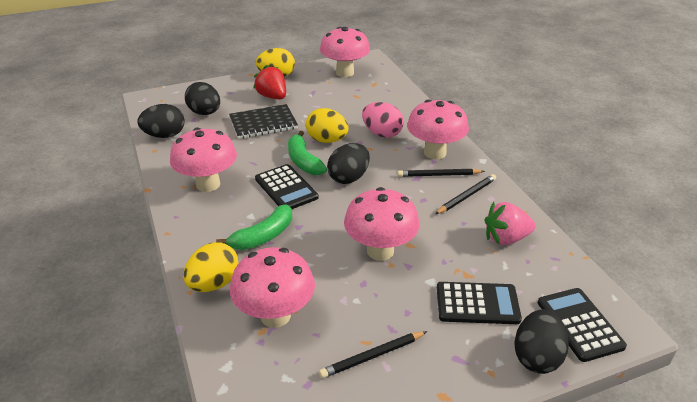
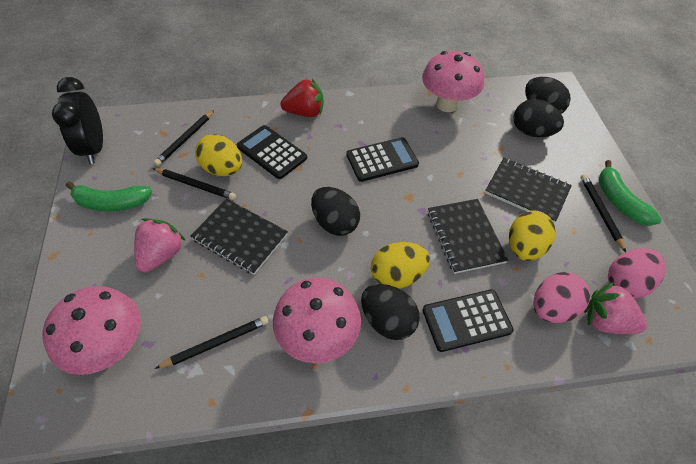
black clock: 0 -> 1
black notebook: 1 -> 3
black pencil: 3 -> 4
pink egg: 1 -> 2
pink mushroom: 5 -> 3
pink strawberry: 1 -> 2

